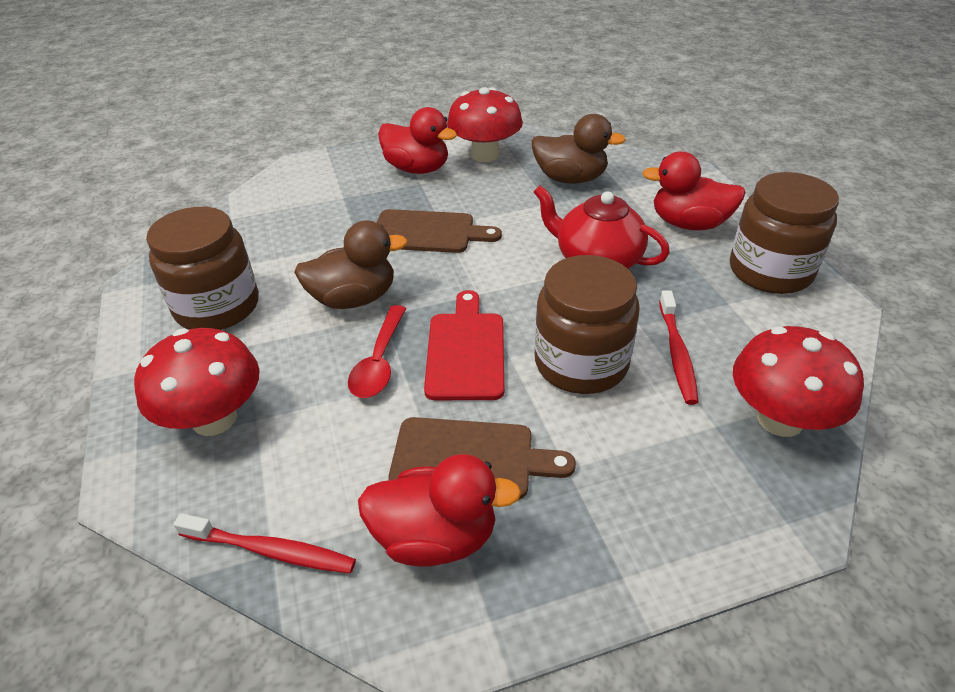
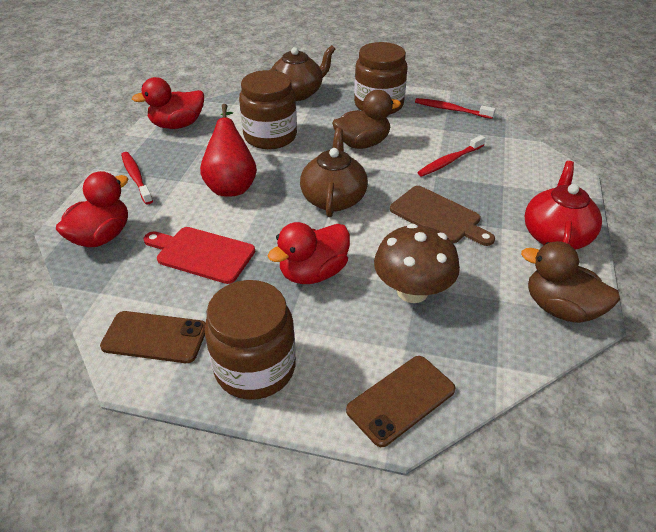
brown cutting board: 2 -> 1
brown mushroom: 0 -> 1
brown phone: 0 -> 2
brown teapot: 0 -> 2
red mushroom: 3 -> 0
red pear: 0 -> 1
red spoon: 1 -> 0
red toothbrush: 2 -> 3

